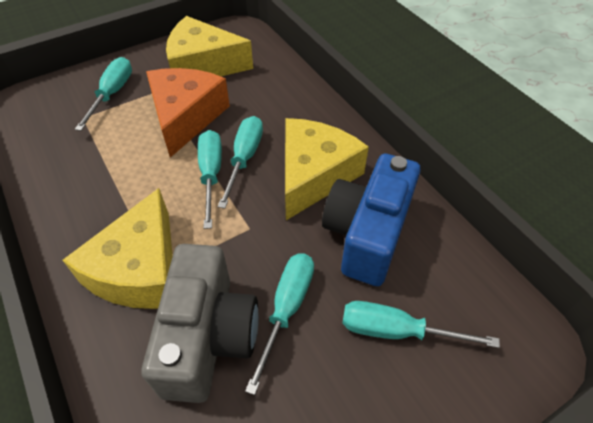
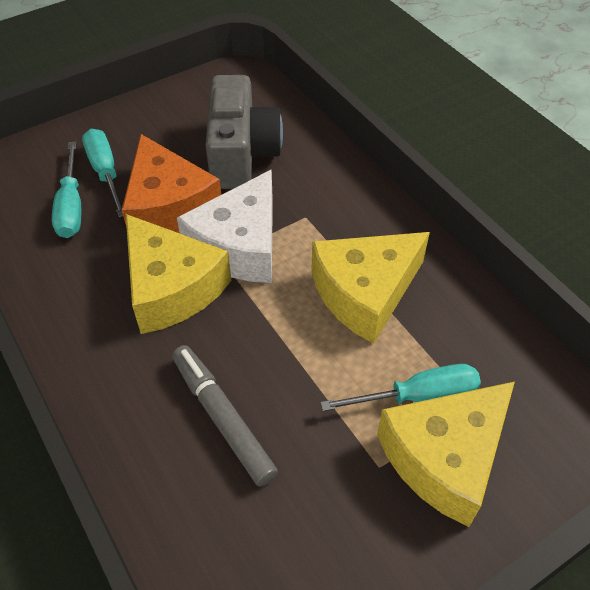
blue camera: 1 -> 0
grey marker: 0 -> 1
turquoise screwdriver: 5 -> 3
white cheese: 0 -> 1

